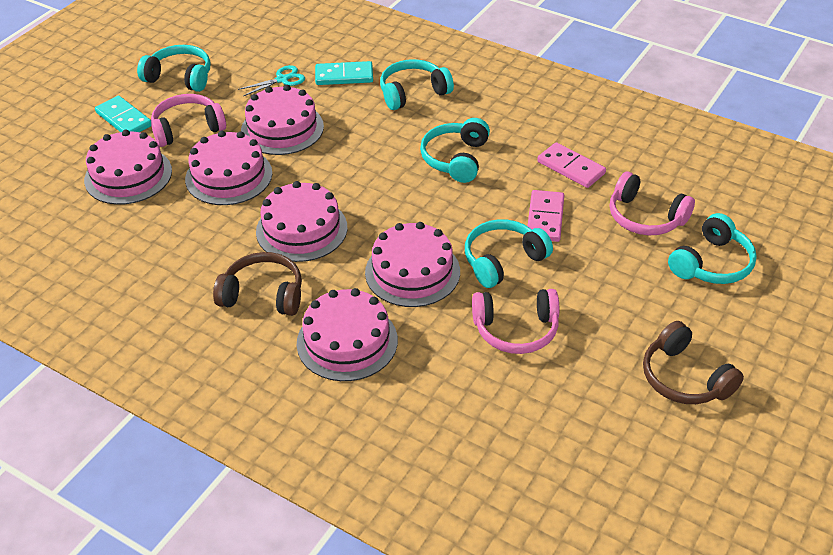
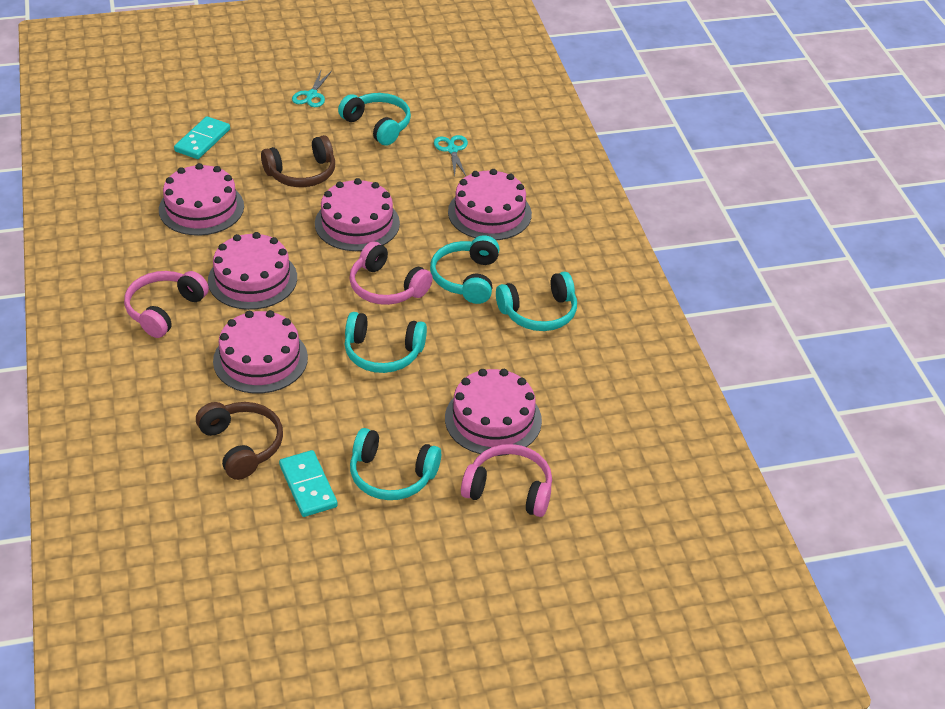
pink domino: 2 -> 0
turquoise scissors: 1 -> 2

